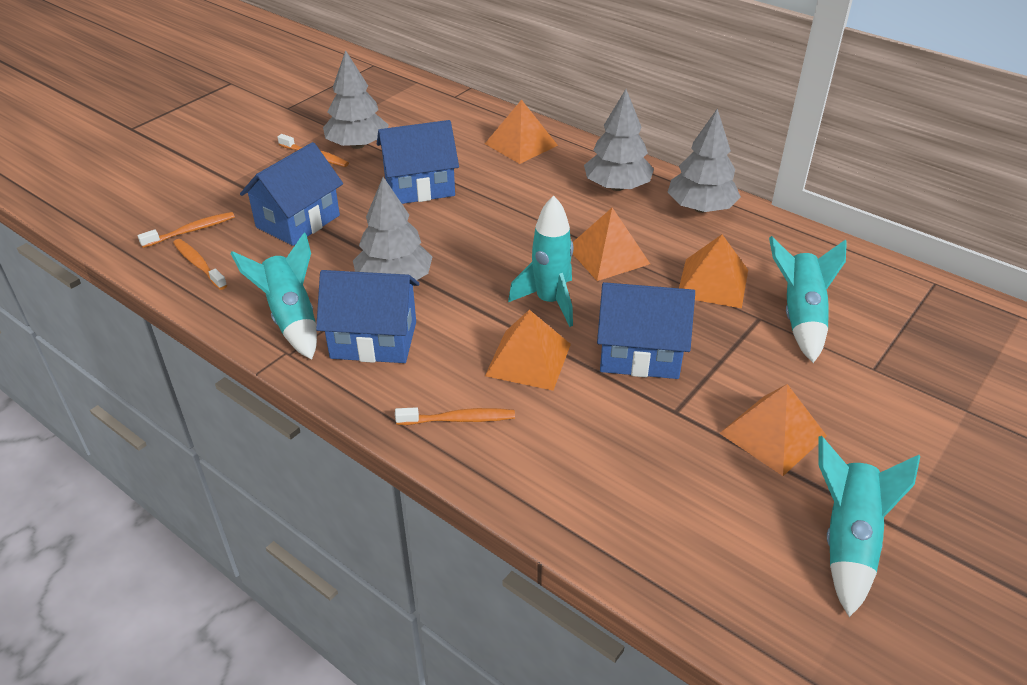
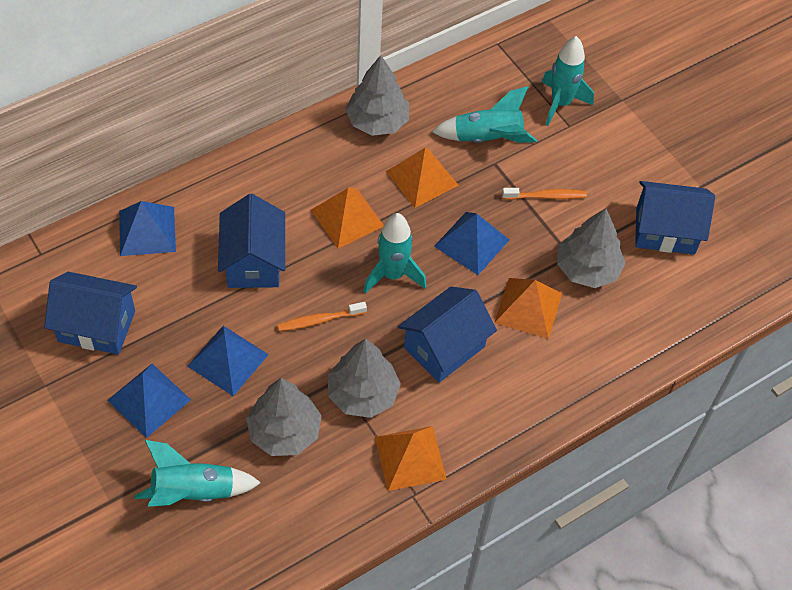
blue pyramid: 0 -> 4
orange pyramid: 5 -> 4
orange toothbrush: 4 -> 2

